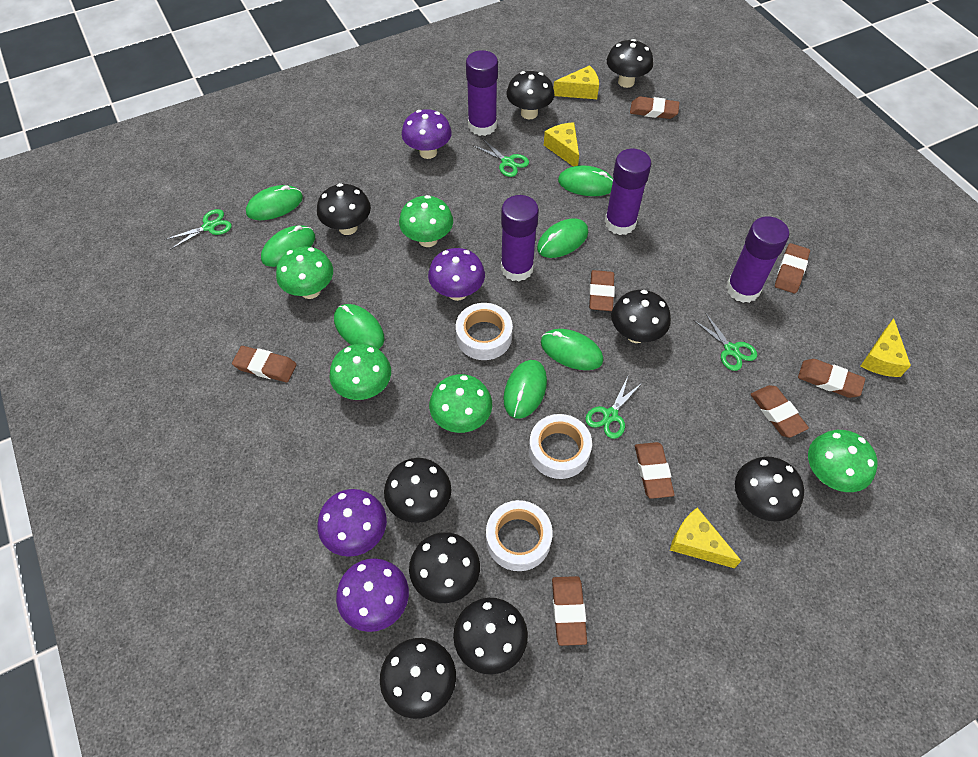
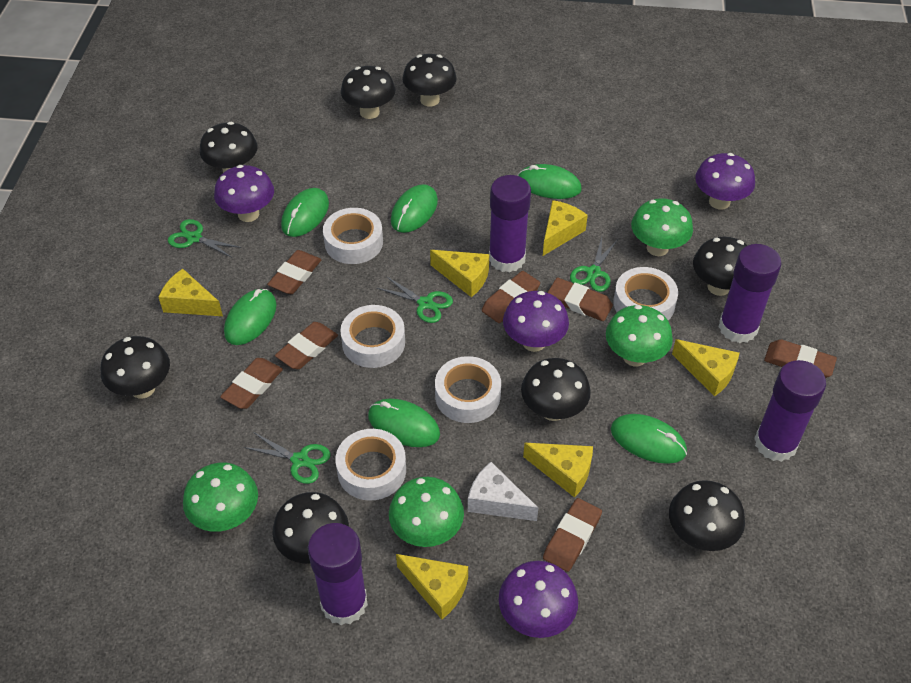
black mushroom: 9 -> 8
brown eraser: 8 -> 7
green mouse: 7 -> 6
green mushroom: 5 -> 4
white cheese: 0 -> 1
white tape: 3 -> 5
yellow cheese: 4 -> 6

